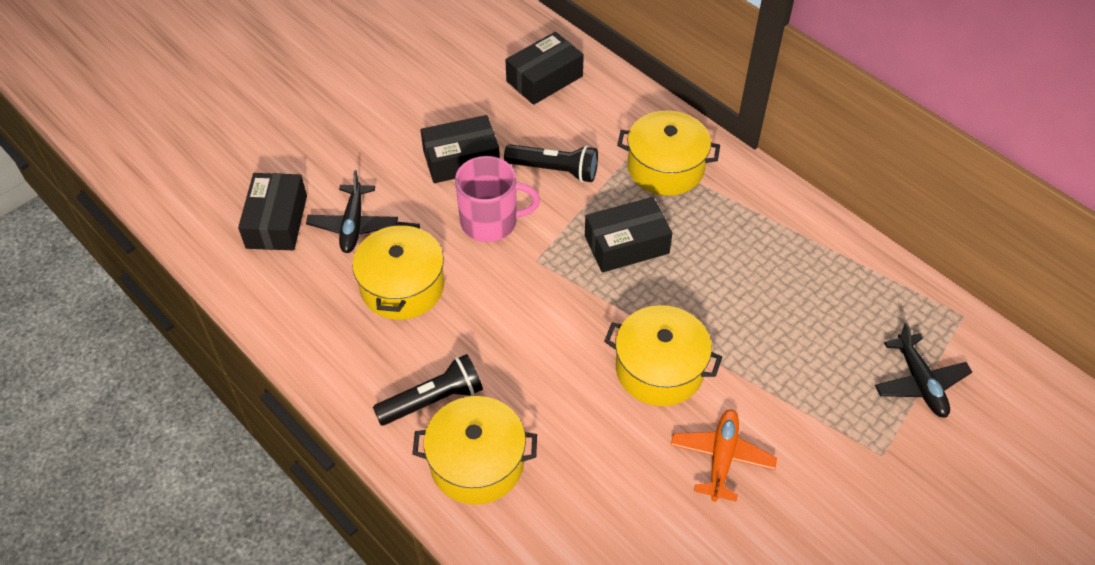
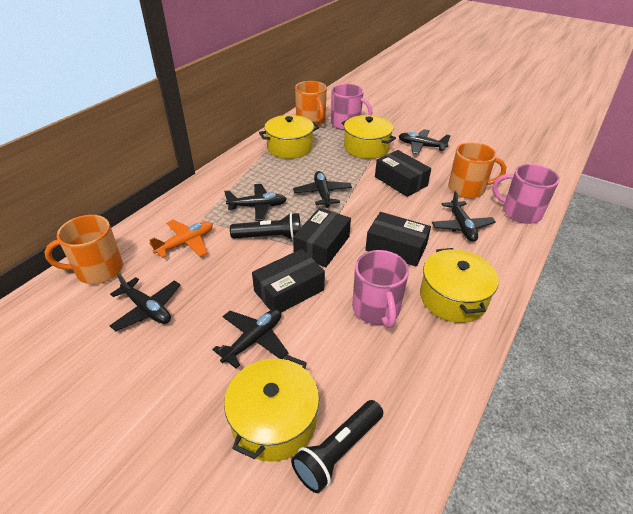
black plane: 2 -> 6
orange mug: 0 -> 3
pink mug: 1 -> 3

